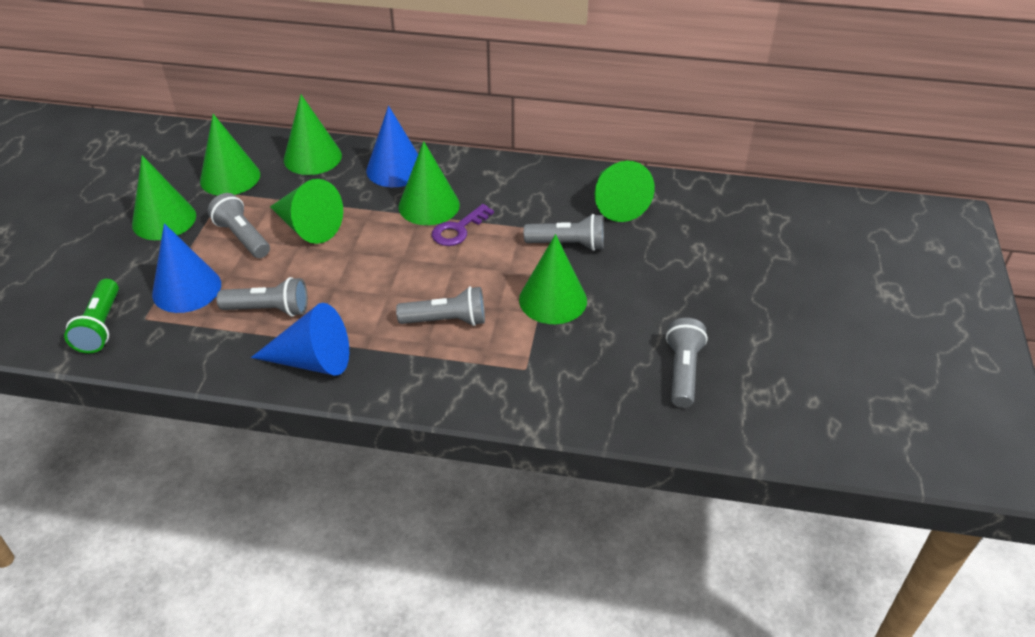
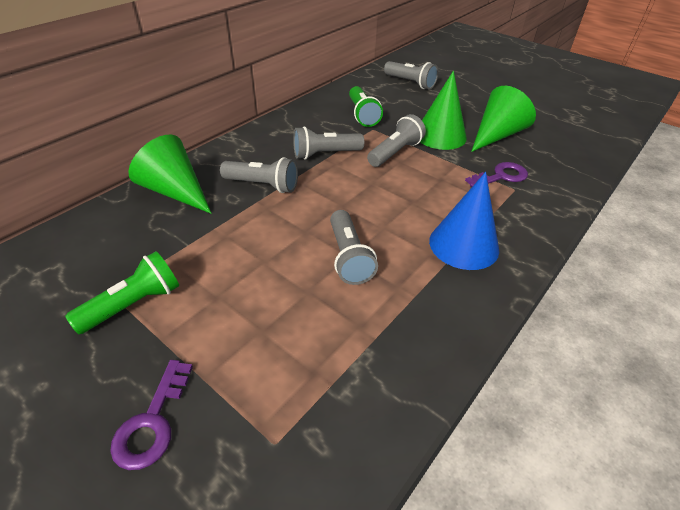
blue cone: 3 -> 1
green cone: 7 -> 3
green flashlight: 1 -> 2
purple key: 1 -> 2

